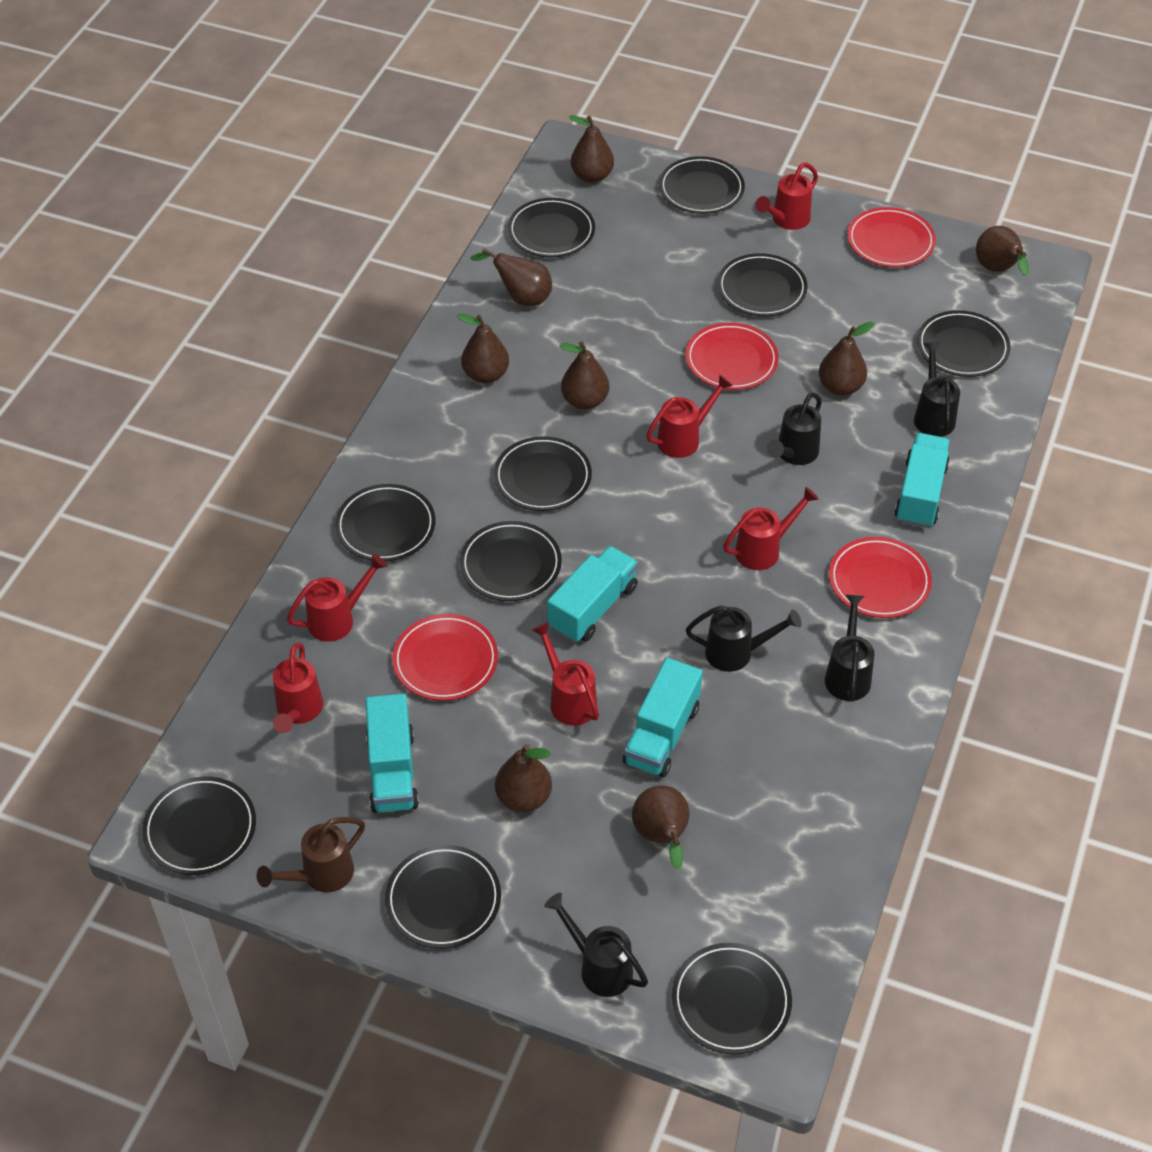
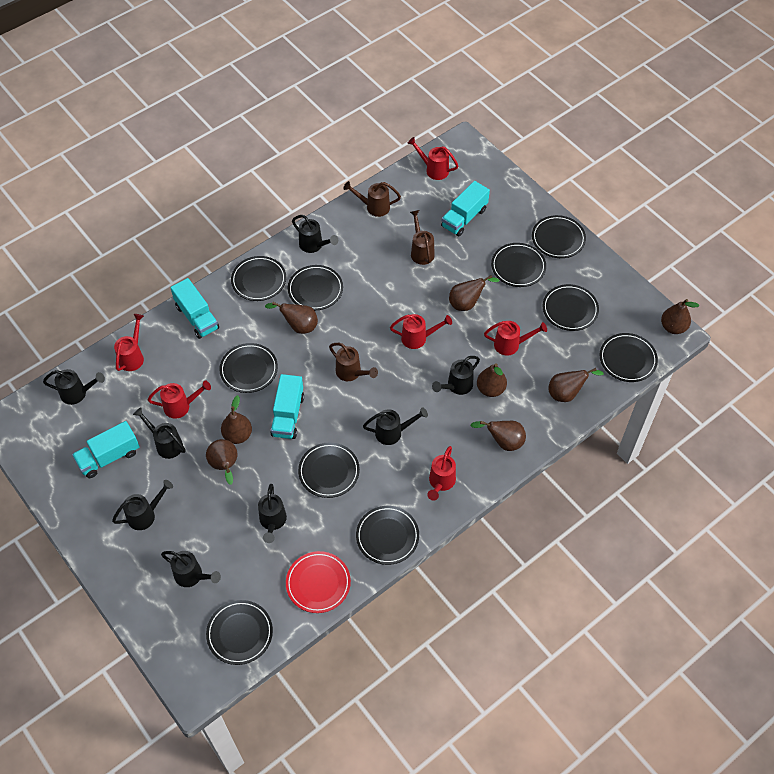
black watering can: 5 -> 8
brown watering can: 1 -> 3
red plate: 4 -> 1

